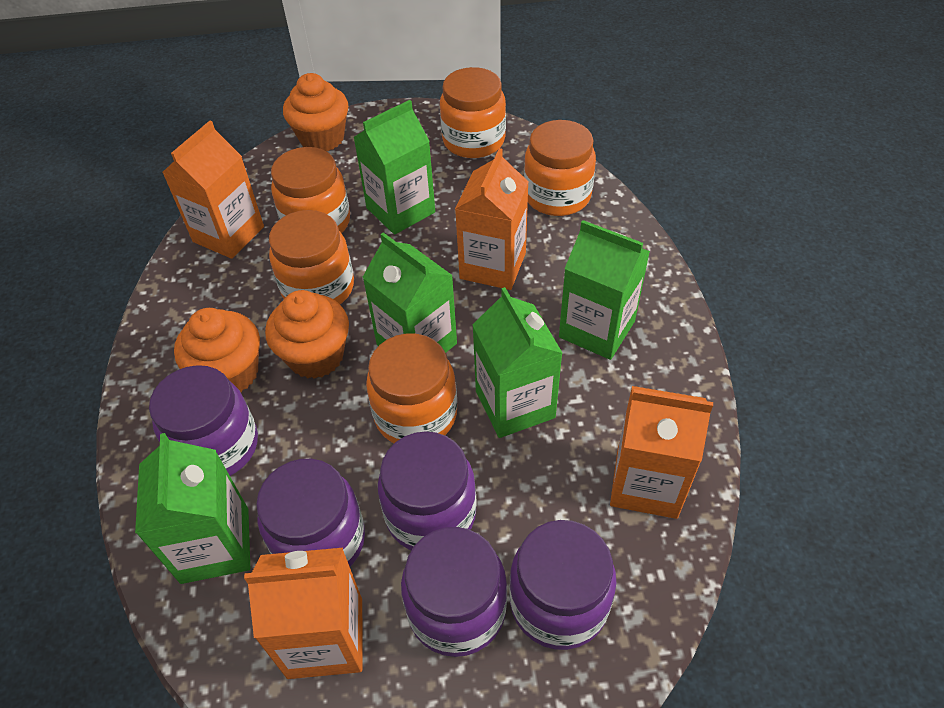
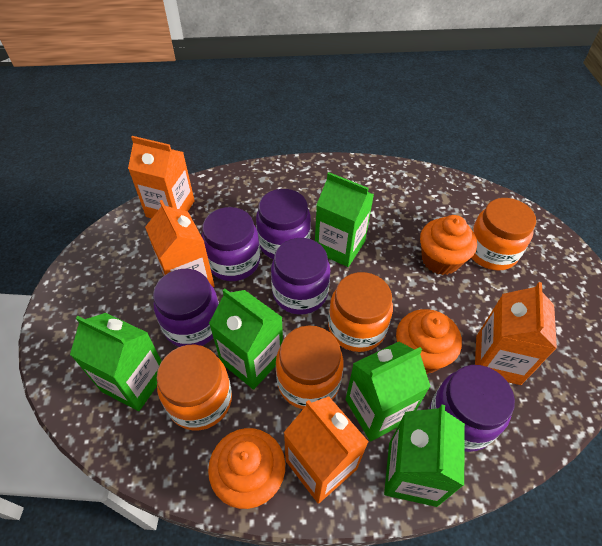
orange jar: 5 -> 4

